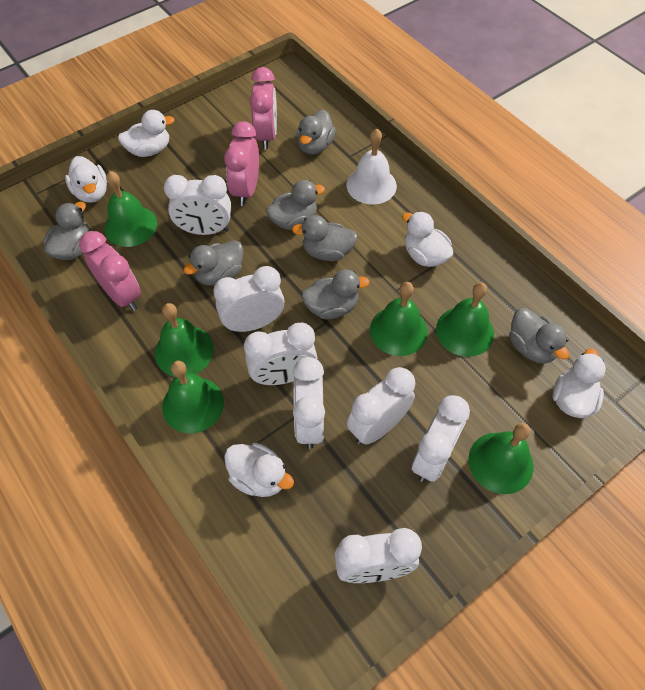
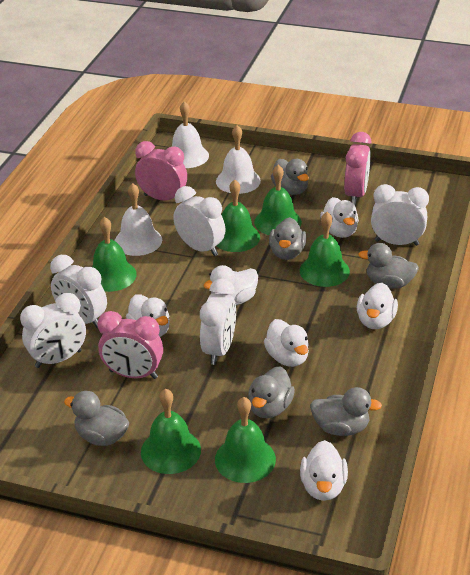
grey duck: 7 -> 6
white bell: 1 -> 3
white clock: 7 -> 5
white duck: 5 -> 6

